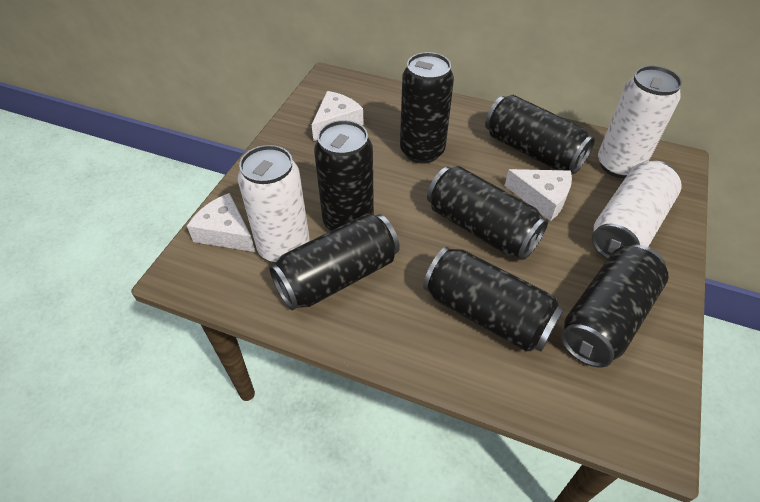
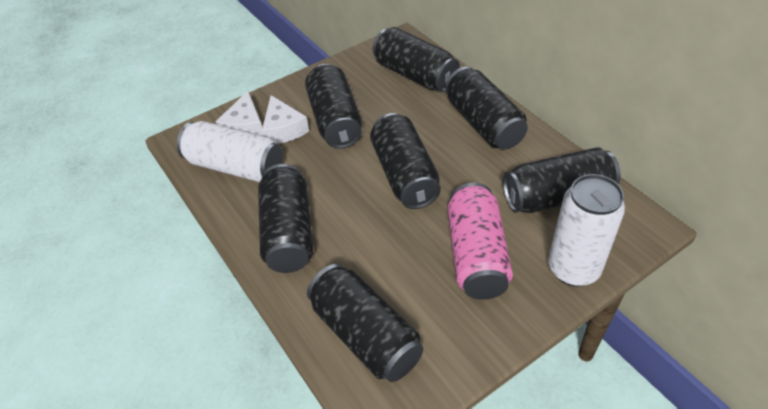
pink can: 0 -> 1
white can: 3 -> 2
white cheese: 3 -> 2

